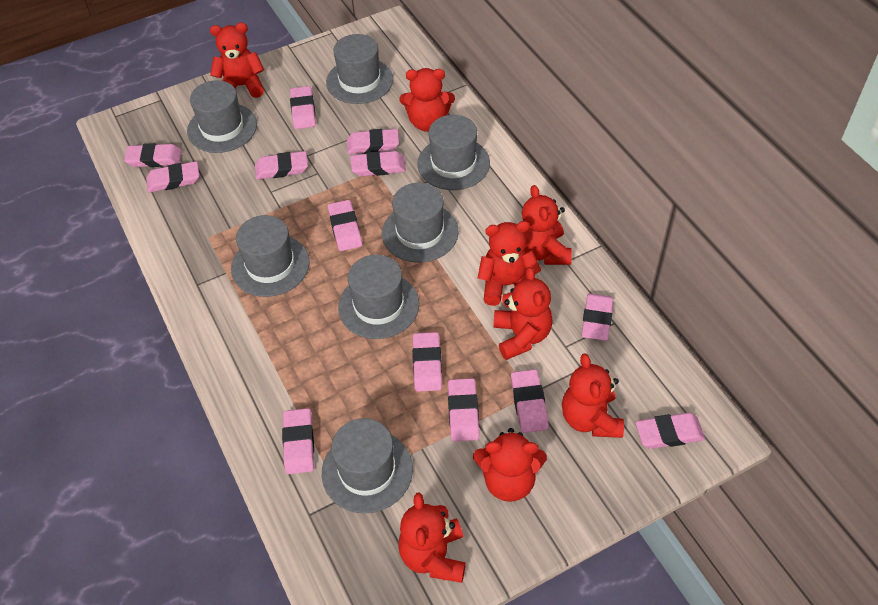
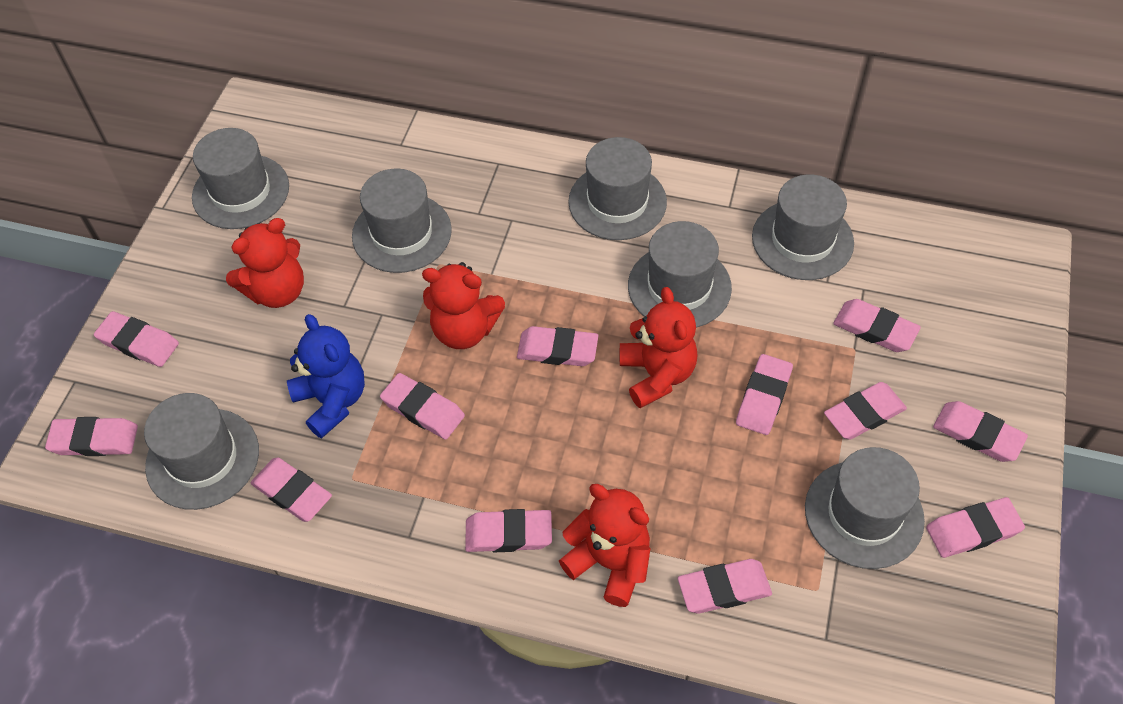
blue teddy bear: 0 -> 1
pink eraser: 13 -> 12
red teddy bear: 8 -> 4

